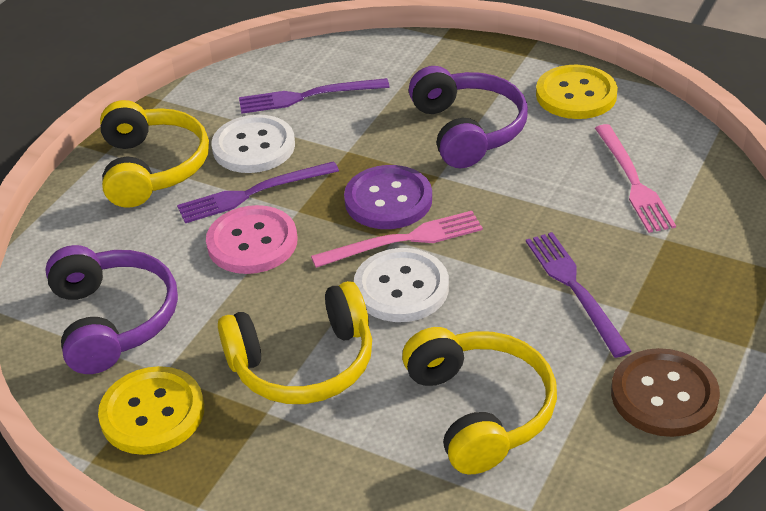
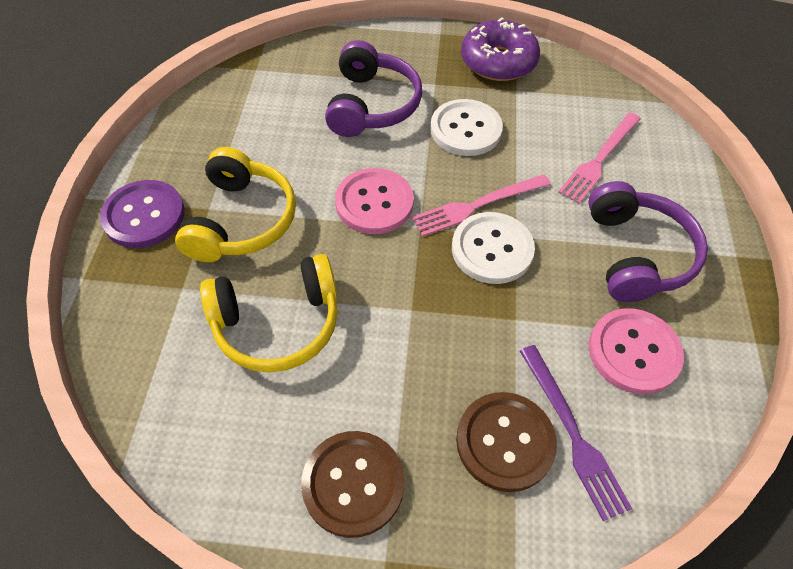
brown button: 1 -> 2
pink button: 1 -> 2
purple donut: 0 -> 1
purple fork: 3 -> 1
yellow button: 2 -> 0
yellow headphones: 3 -> 2

